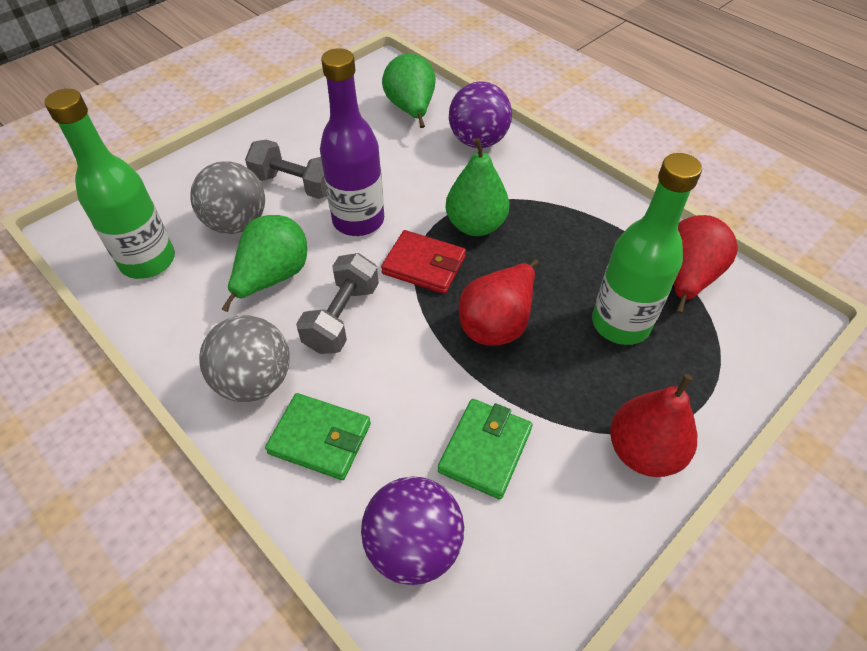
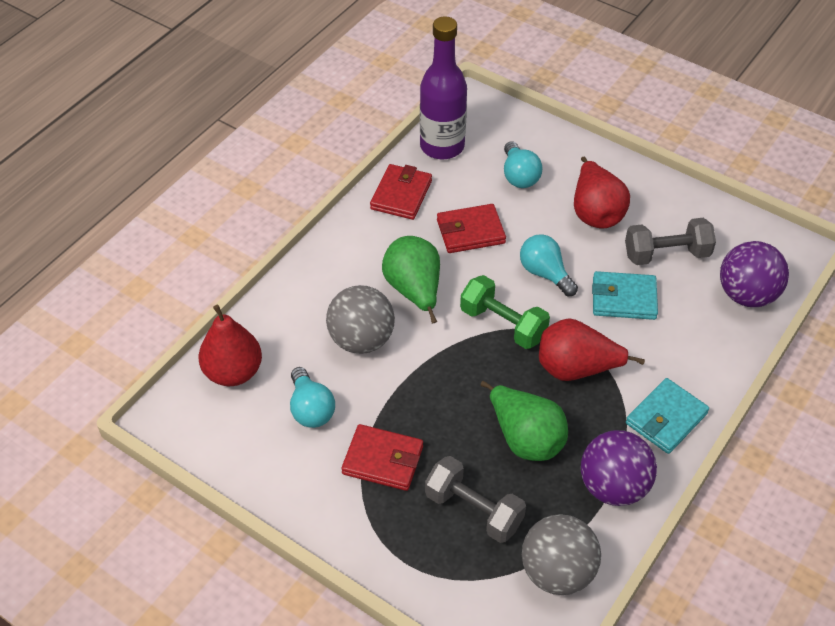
green bottle: 2 -> 0
green dumbbell: 0 -> 1
green pear: 3 -> 2
green wallet: 2 -> 0
red wallet: 1 -> 3
turquoise light bulb: 0 -> 3
turquoise wallet: 0 -> 2

